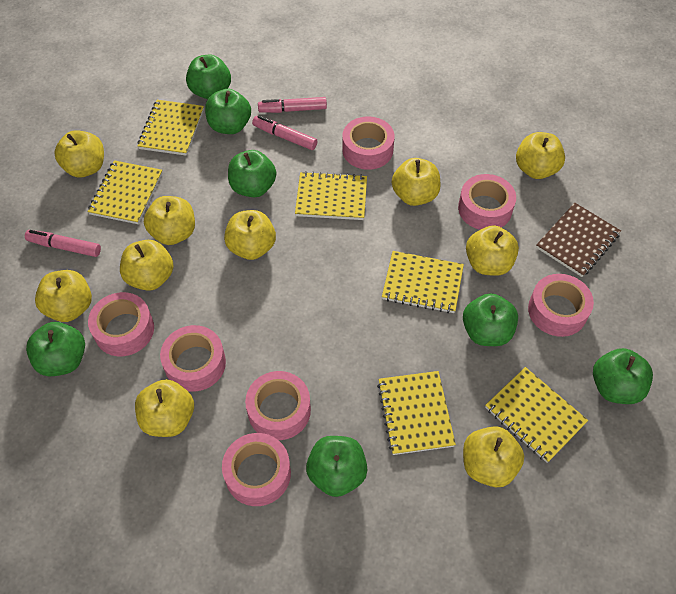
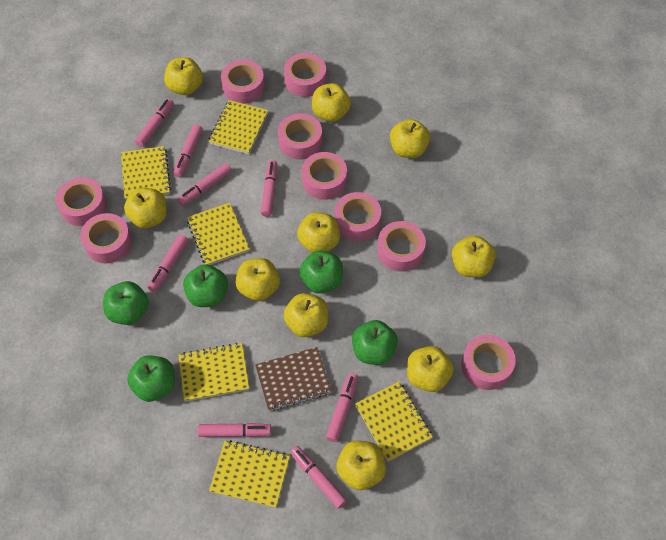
green apple: 7 -> 5
pink marker: 3 -> 8
pink tape: 7 -> 9

